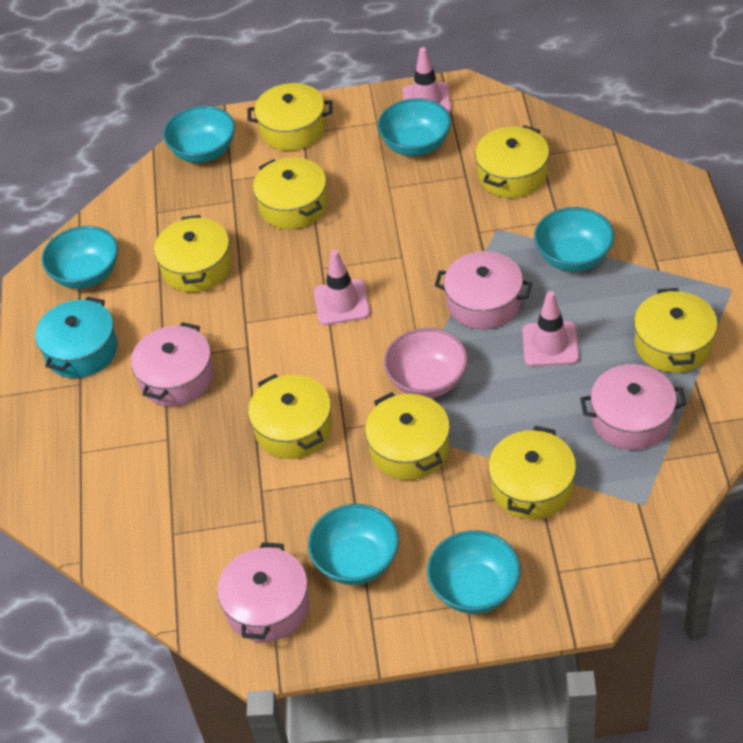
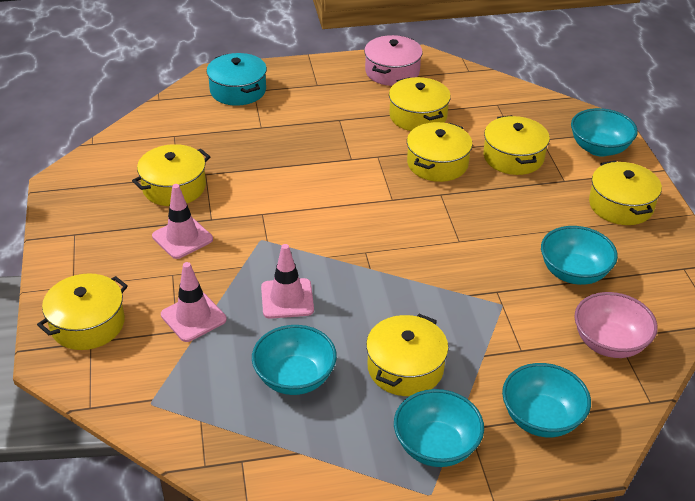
pink pot: 4 -> 1
turquoise bowl: 6 -> 5
yellow pot: 8 -> 7

